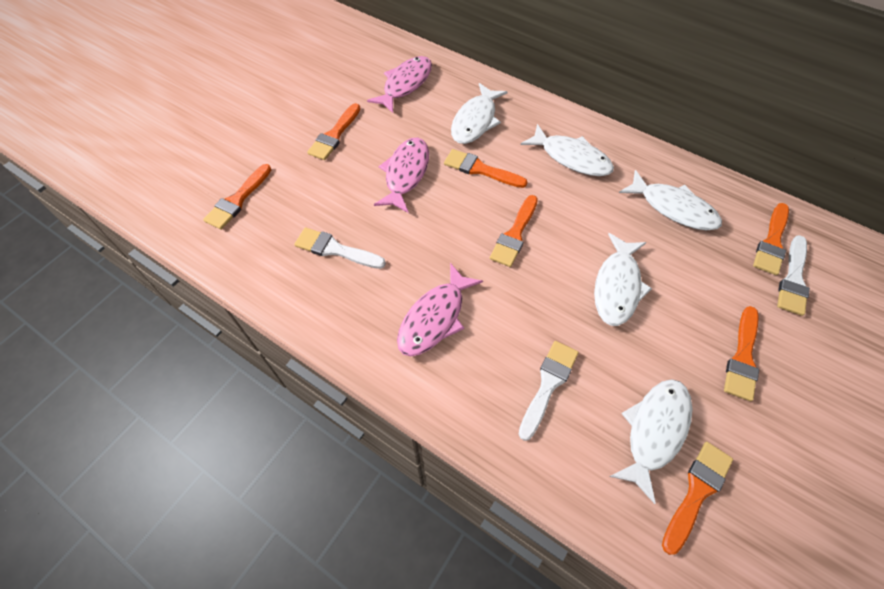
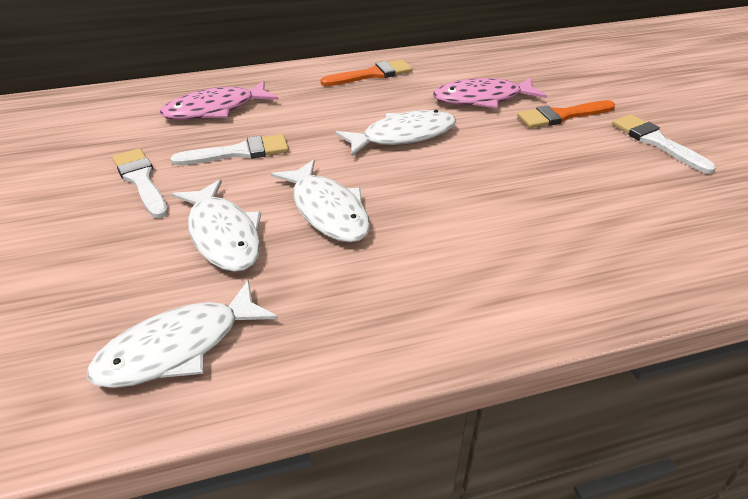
orange brush: 7 -> 2
pink fish: 3 -> 2
white fish: 5 -> 4

